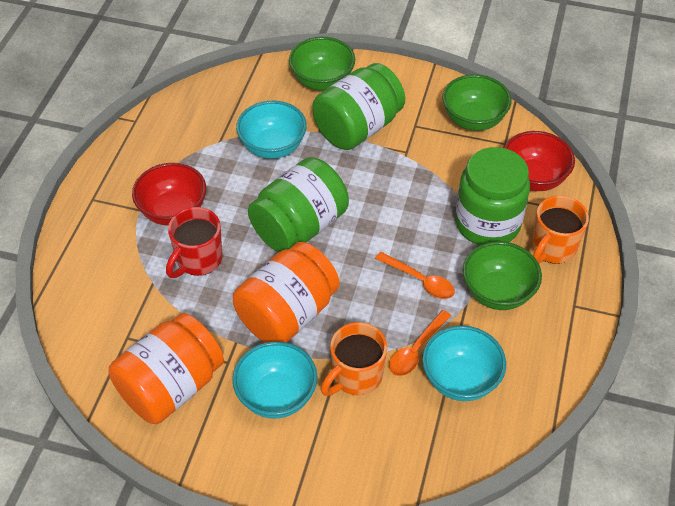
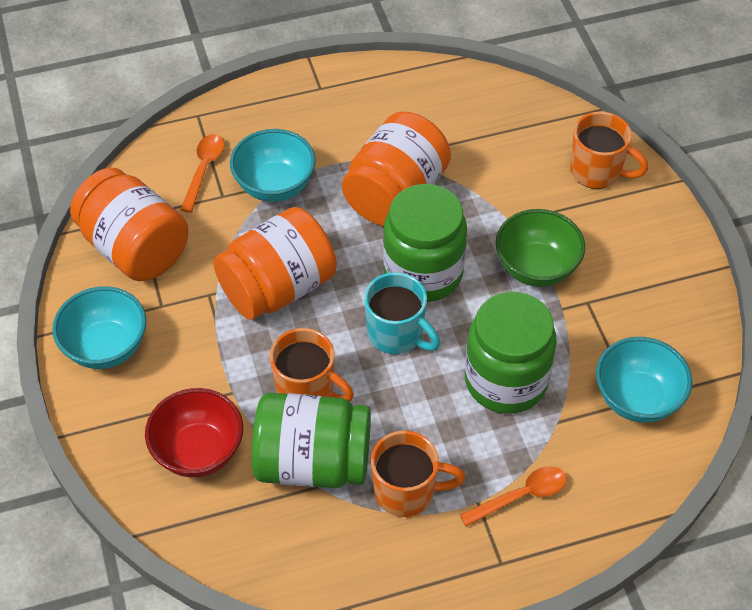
green bowl: 3 -> 1
orange jar: 2 -> 3
orange mug: 2 -> 3
red bowl: 2 -> 1
red mug: 1 -> 0
turquoise mug: 0 -> 1

